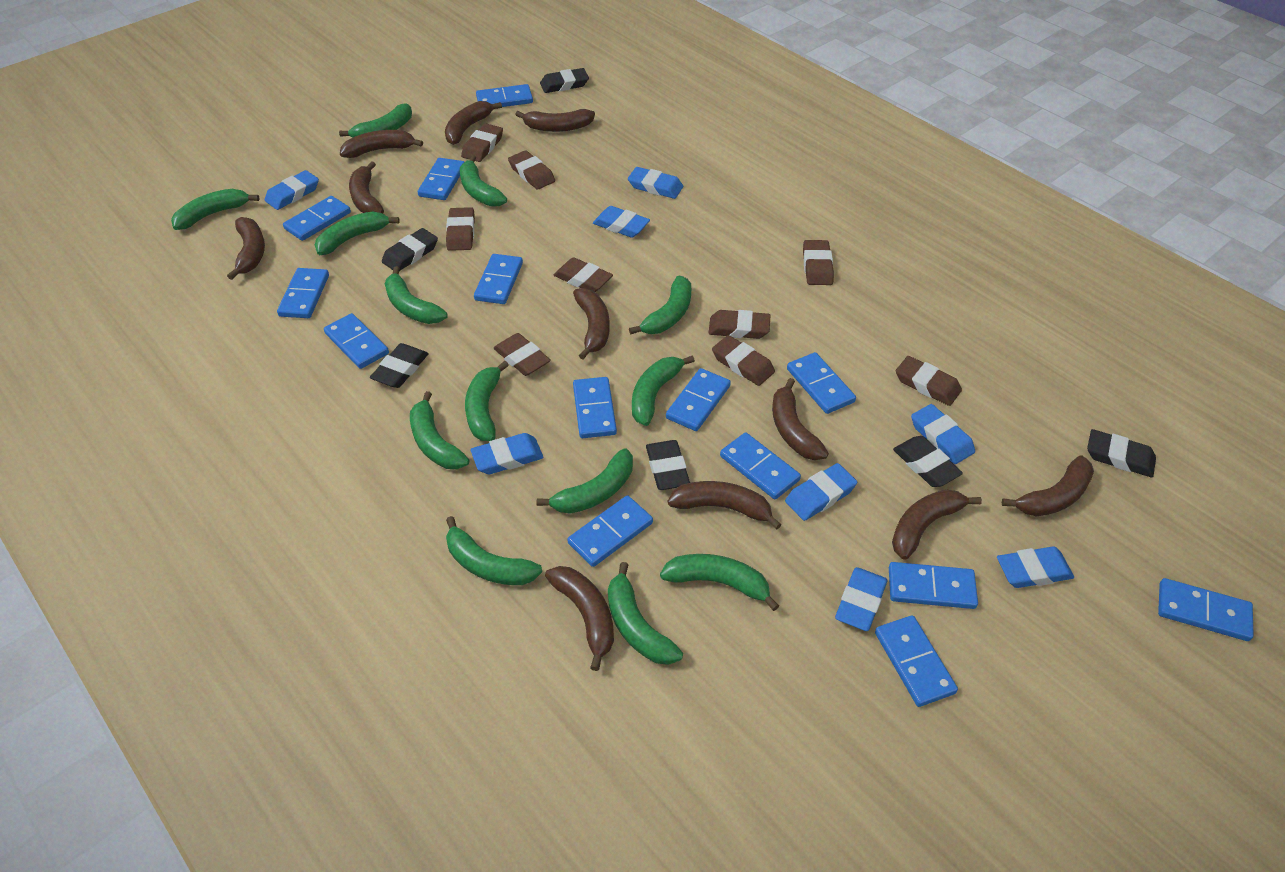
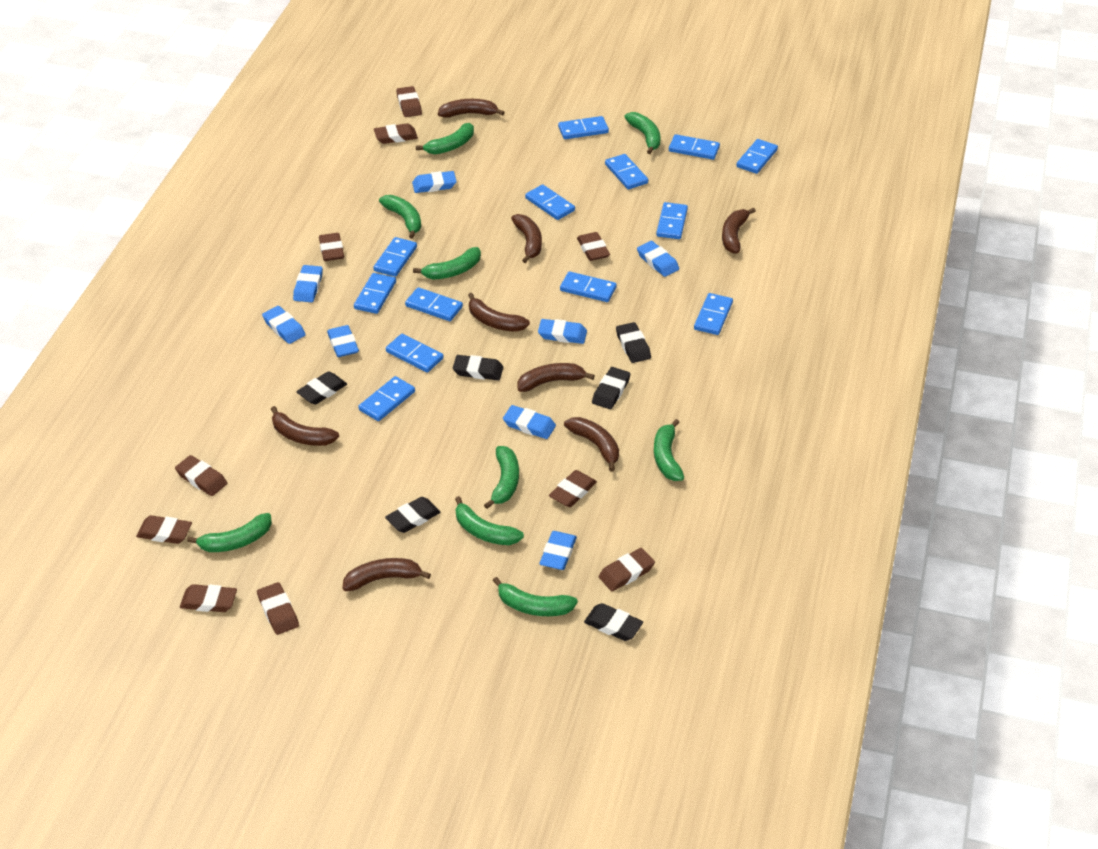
blue domino: 14 -> 13
brown banana: 11 -> 8
brown eraser: 9 -> 10
green banana: 13 -> 9

